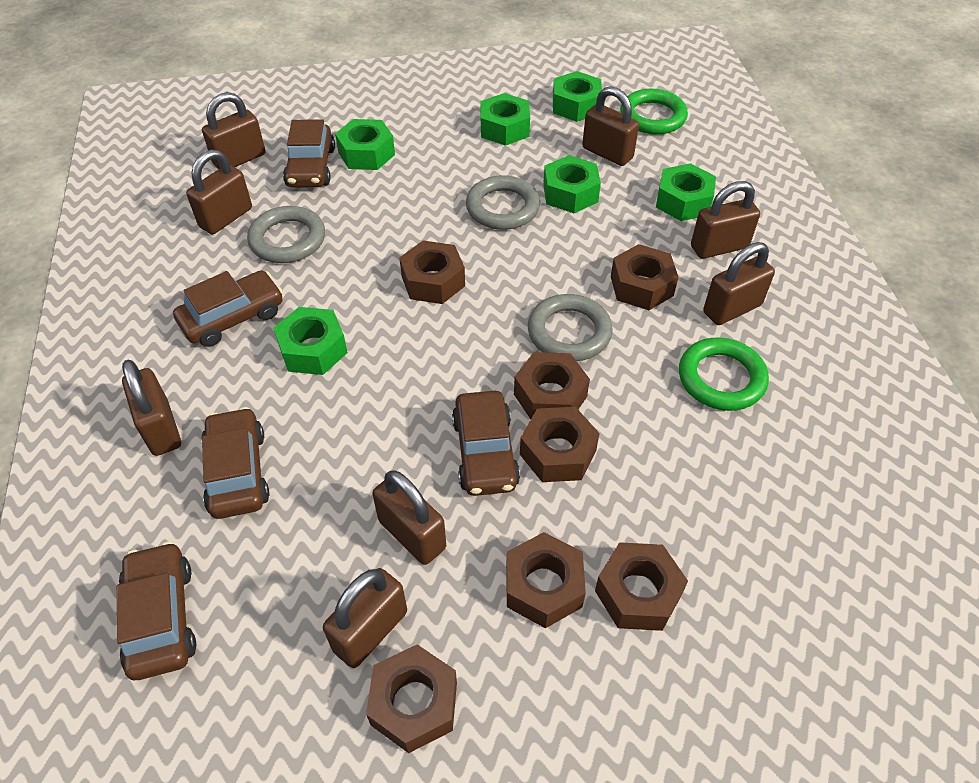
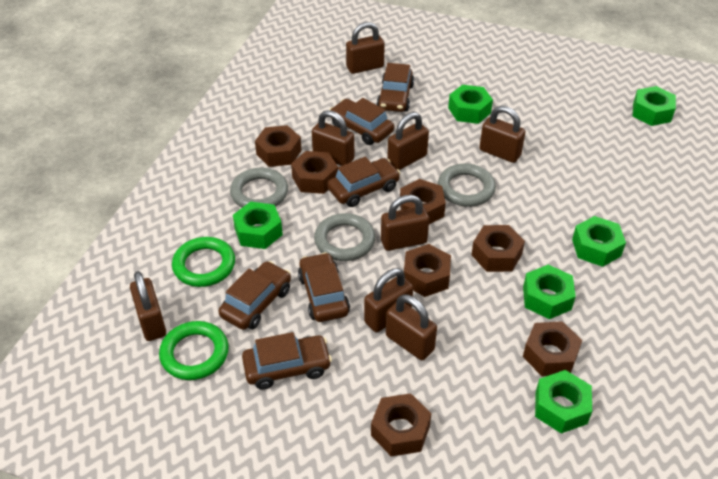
brown car: 5 -> 6

